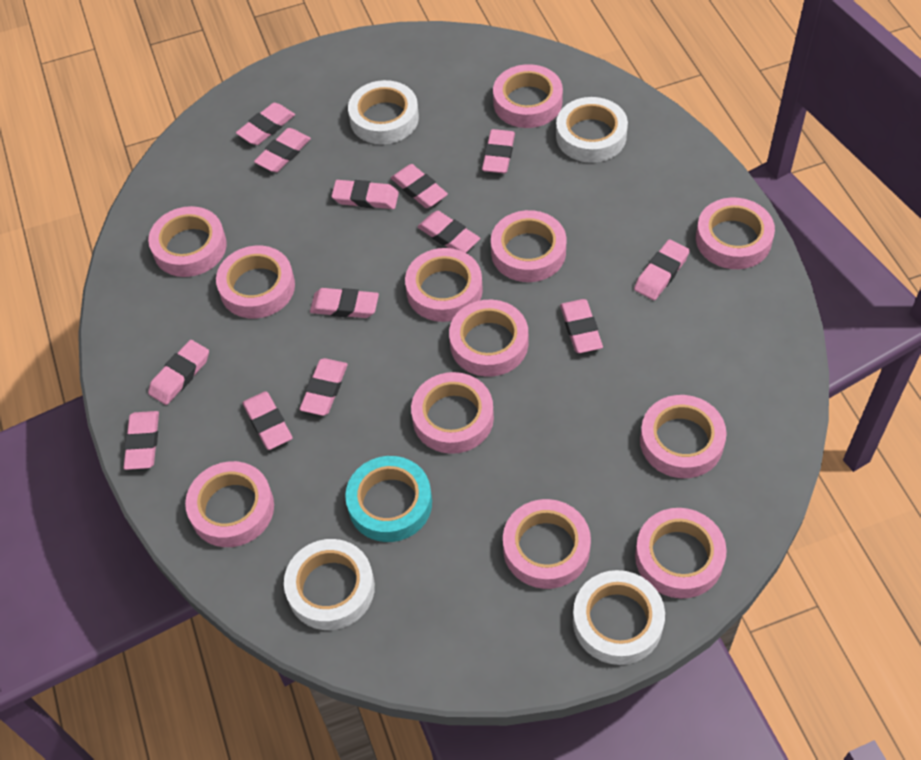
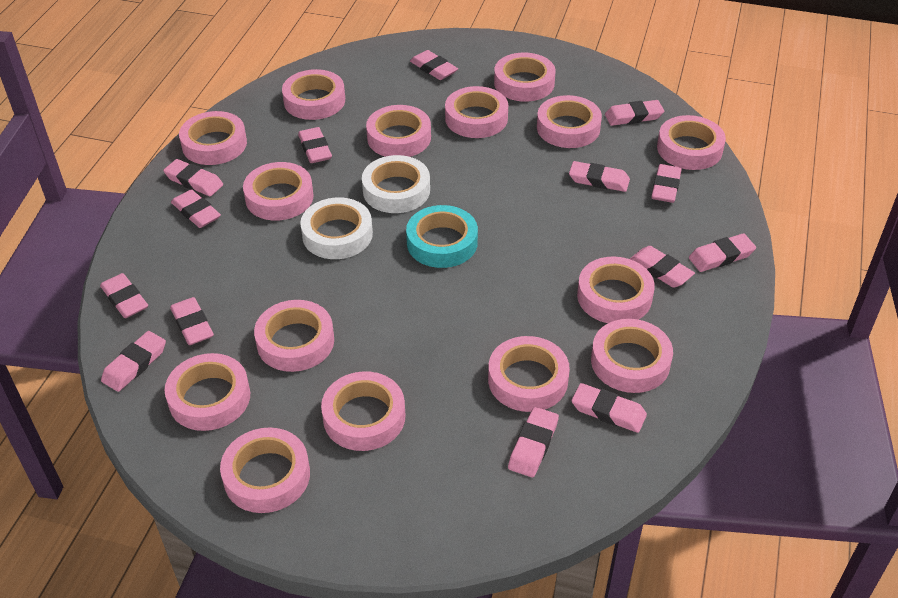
pink eraser: 13 -> 14
pink tape: 12 -> 15
white tape: 4 -> 2

